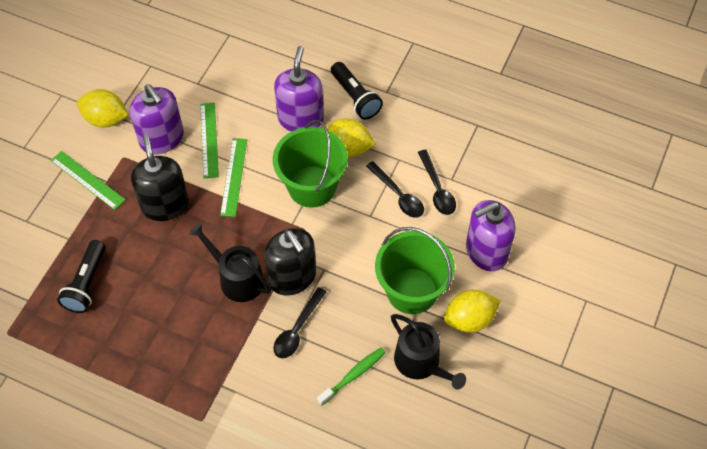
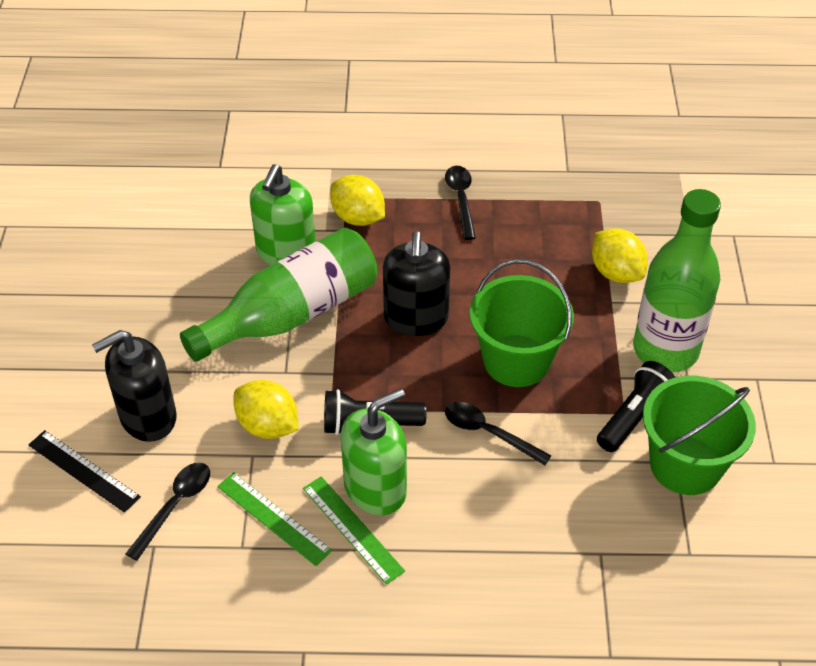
black ruler: 0 -> 1
black watering can: 2 -> 0
green bottle: 0 -> 2
green ruler: 3 -> 2
green soap dispenser: 0 -> 2
green toothbrush: 1 -> 0
purple soap dispenser: 3 -> 0

